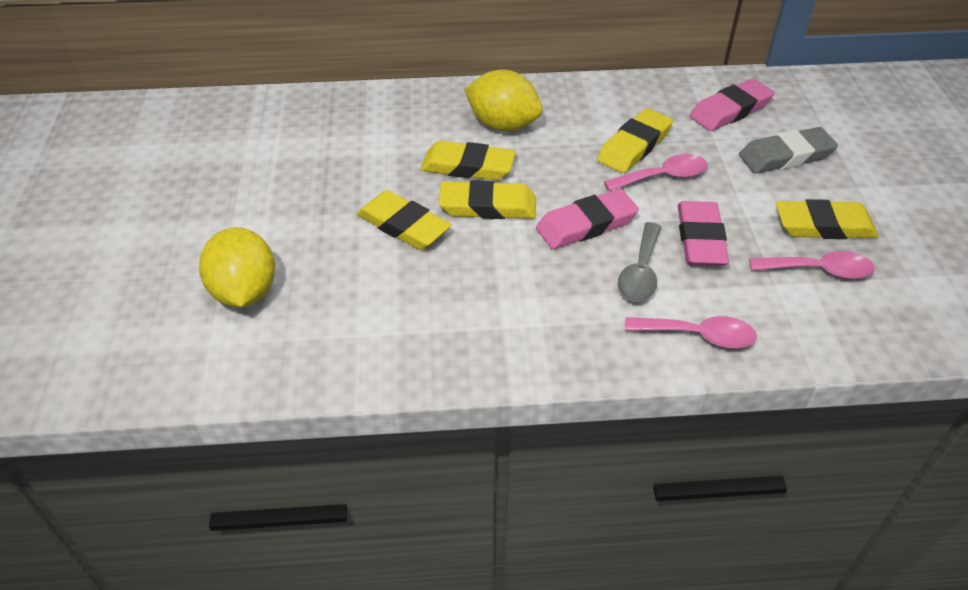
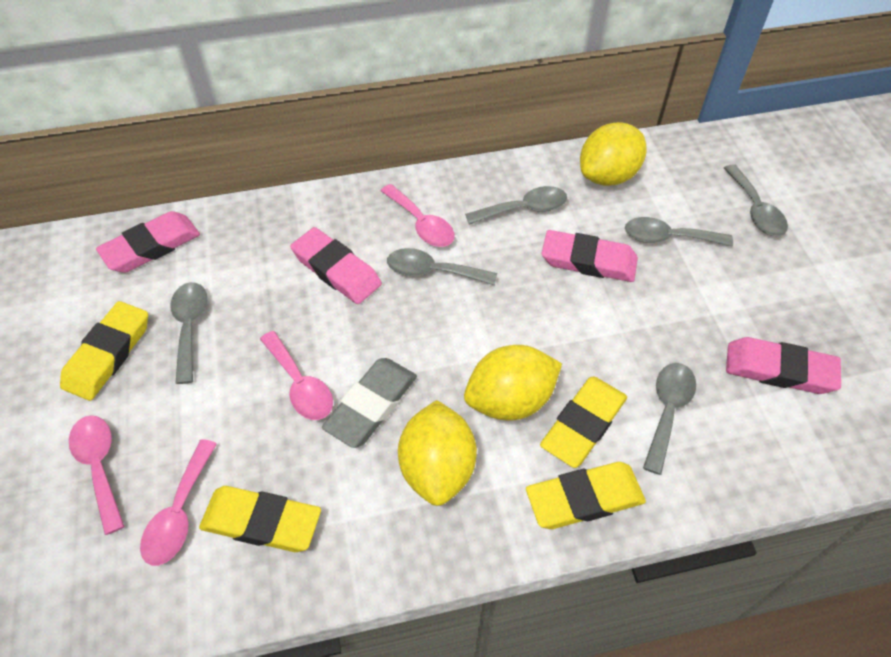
grey spoon: 1 -> 6
pink eraser: 3 -> 4
pink spoon: 3 -> 4
yellow eraser: 5 -> 4
yellow lemon: 2 -> 3

